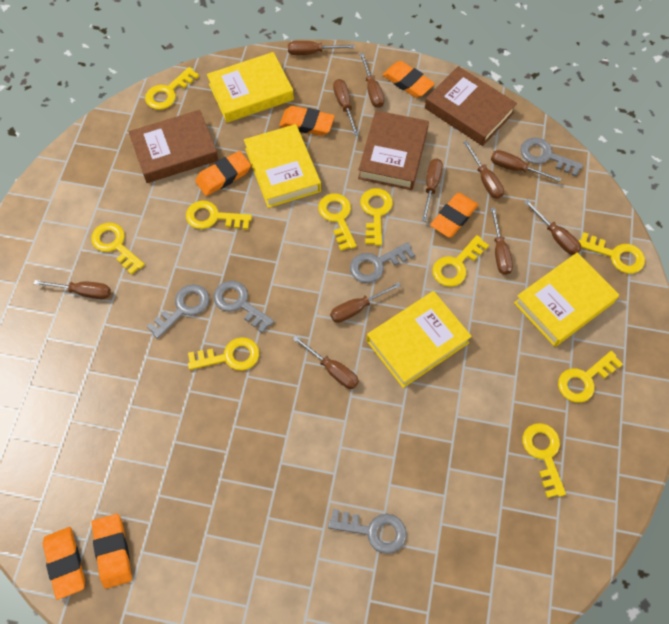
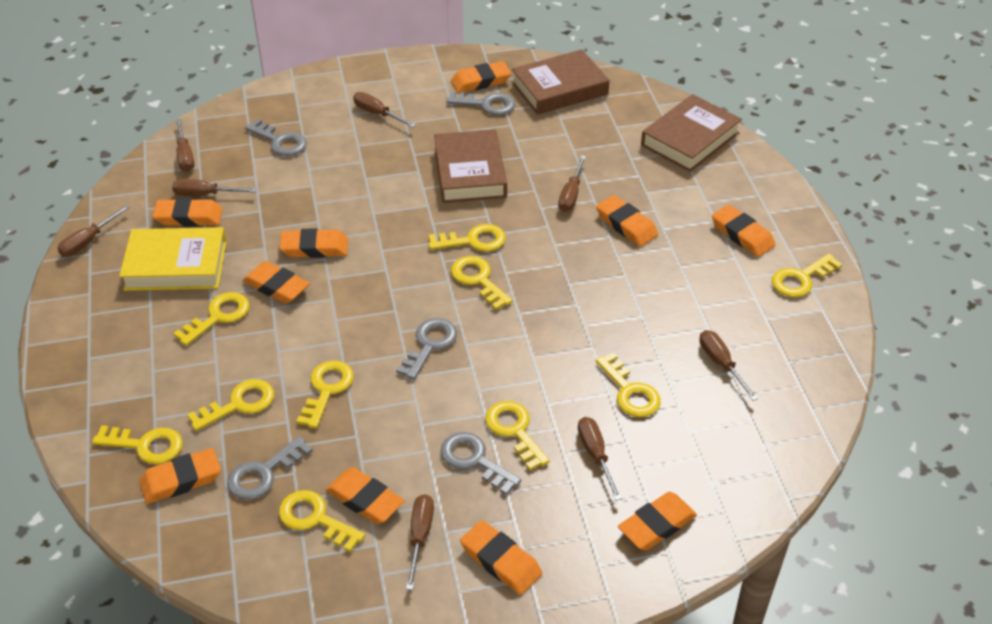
brown screwdriver: 11 -> 8
orange eraser: 6 -> 10
yellow book: 4 -> 1

